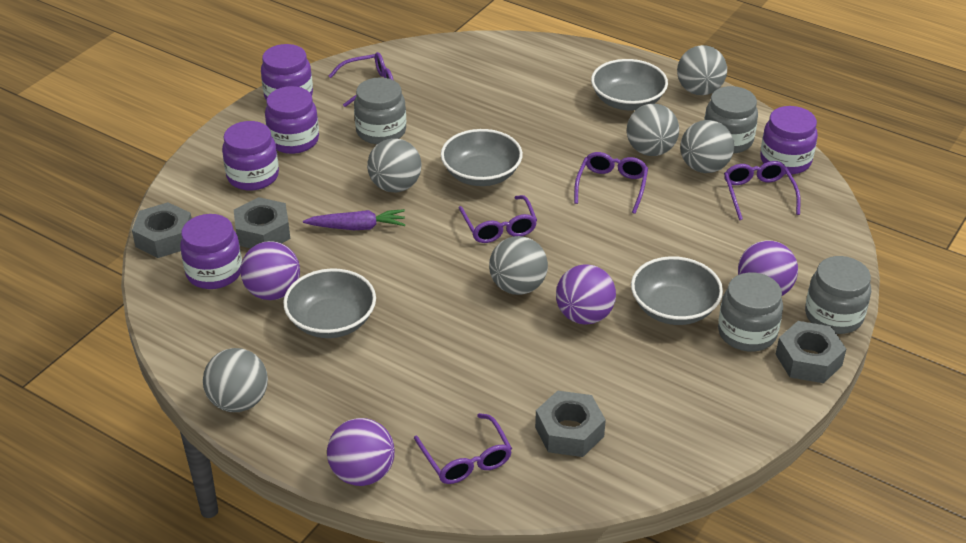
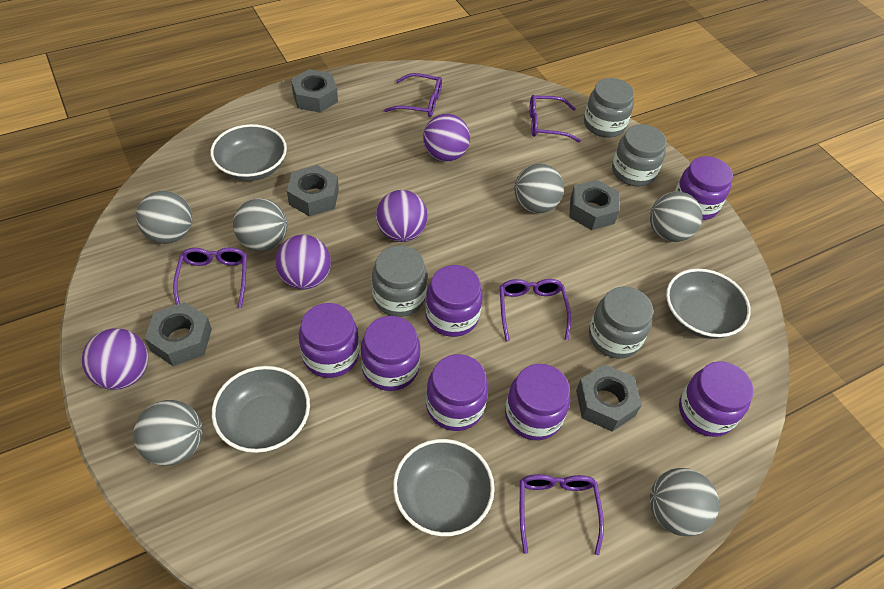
grey nut: 4 -> 5
purple carrot: 1 -> 0
purple jar: 5 -> 7

